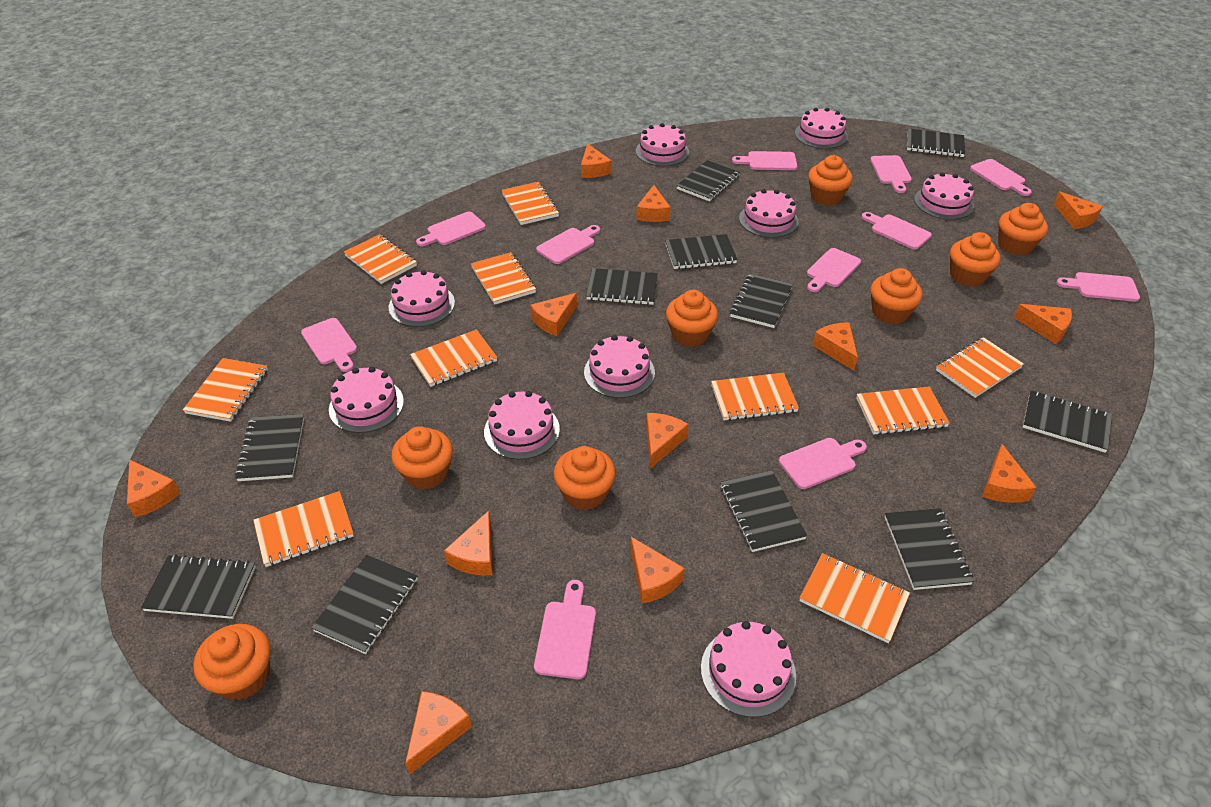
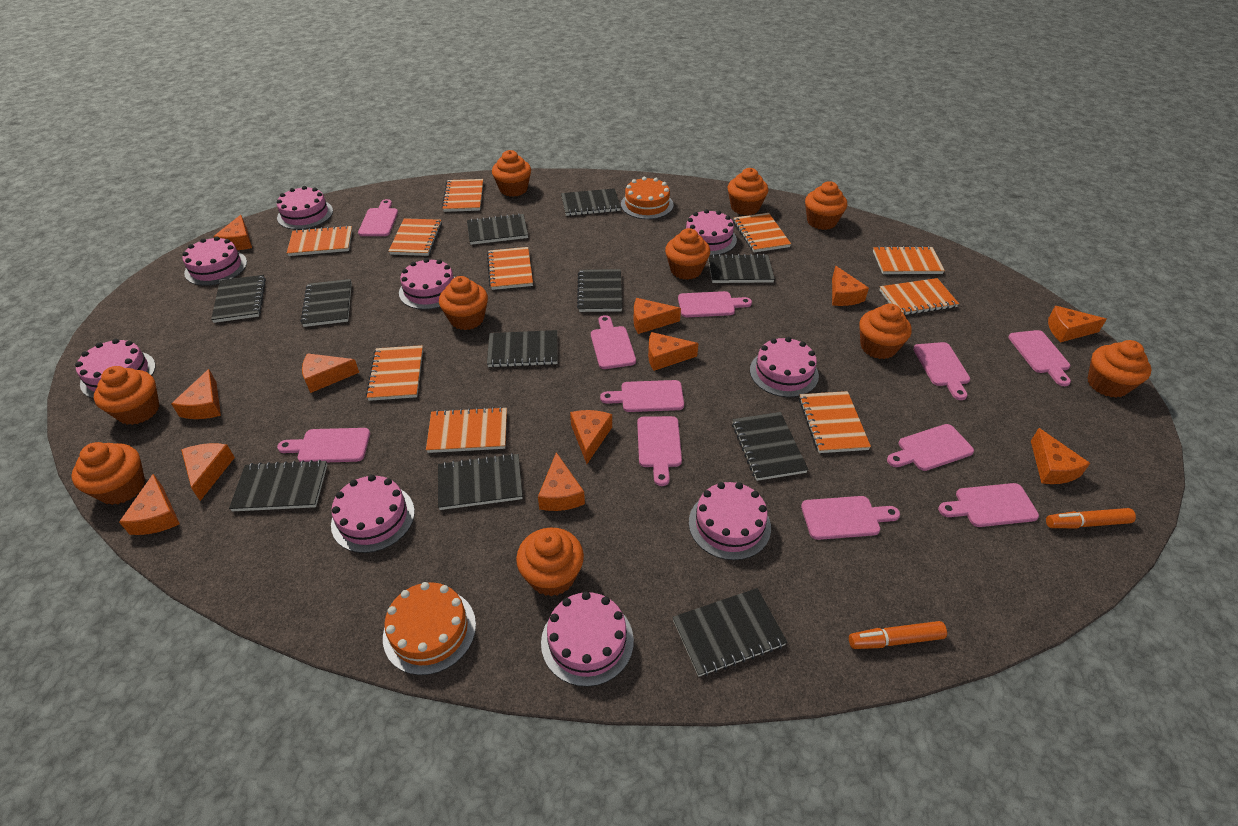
orange cake: 0 -> 2
orange cupcake: 8 -> 10
orange marker: 0 -> 2

